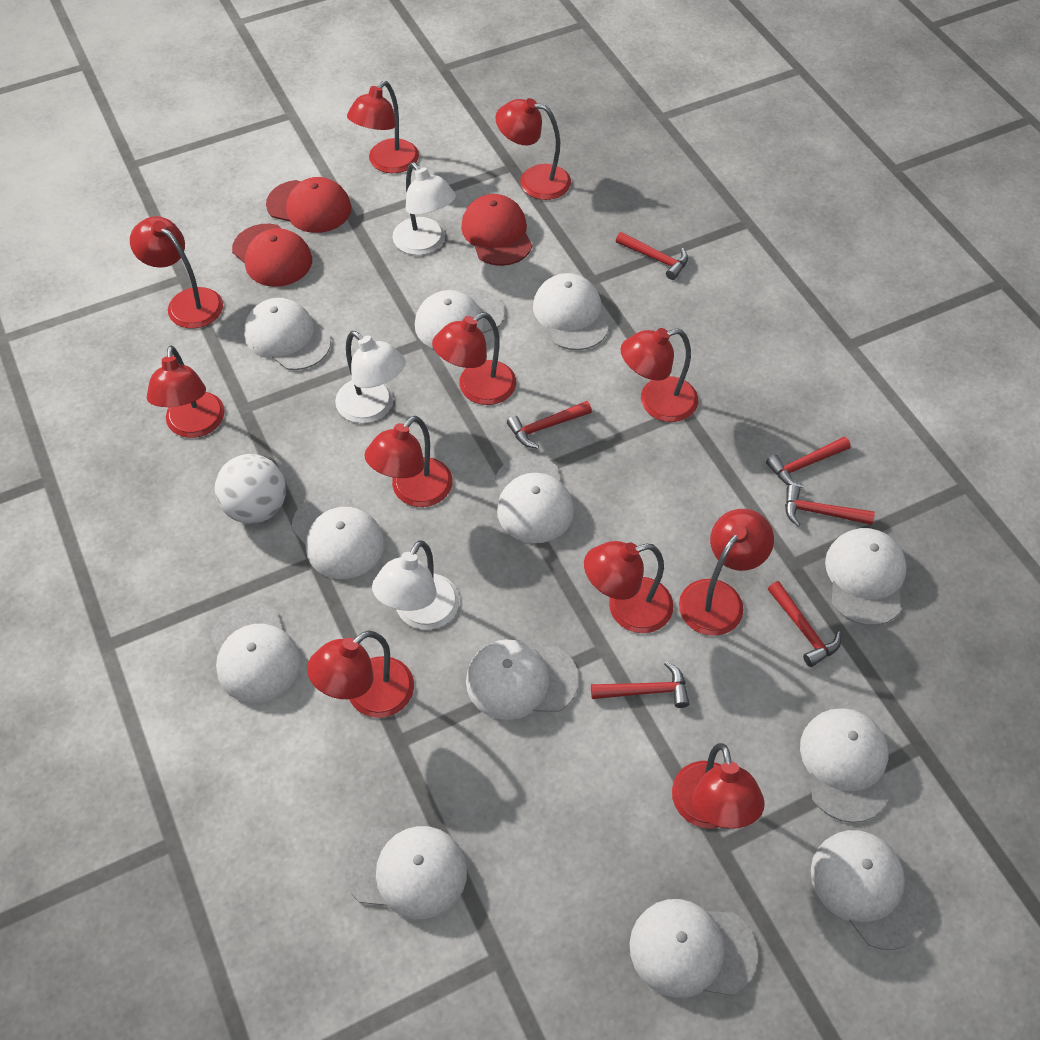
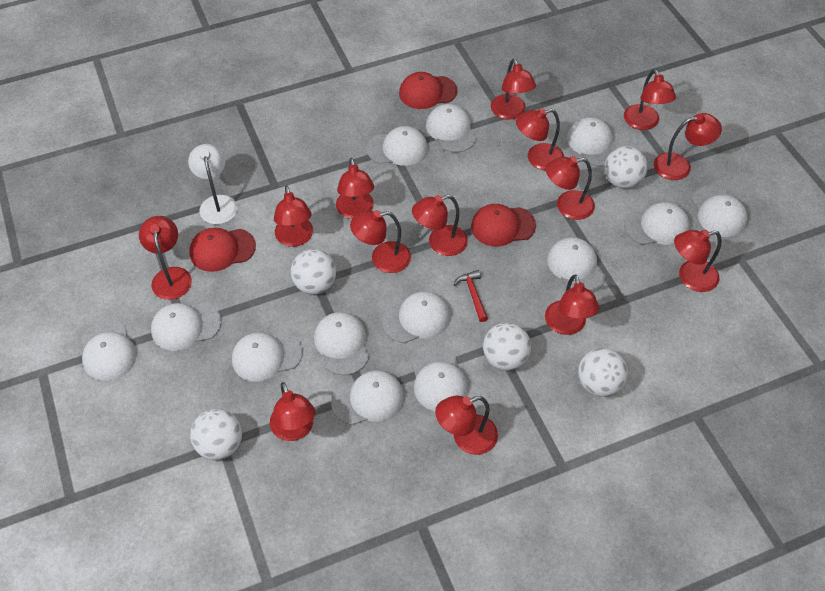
red hammer: 6 -> 1
red lamp: 11 -> 14
white ball: 1 -> 5
white cap: 12 -> 13
white lamp: 3 -> 1

